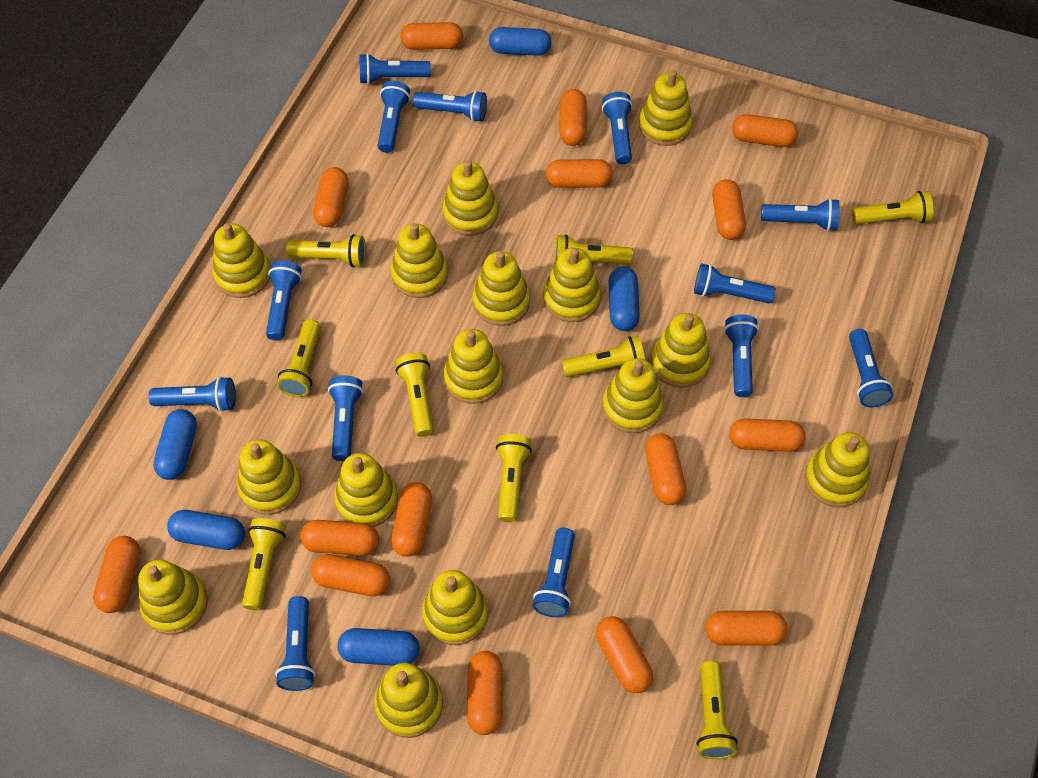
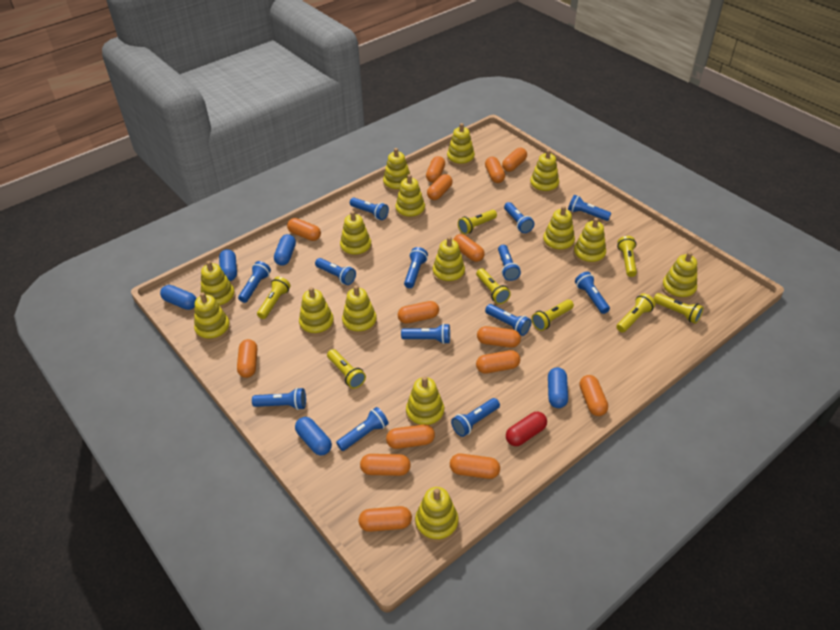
red capsule: 0 -> 1
yellow flashlight: 9 -> 8

